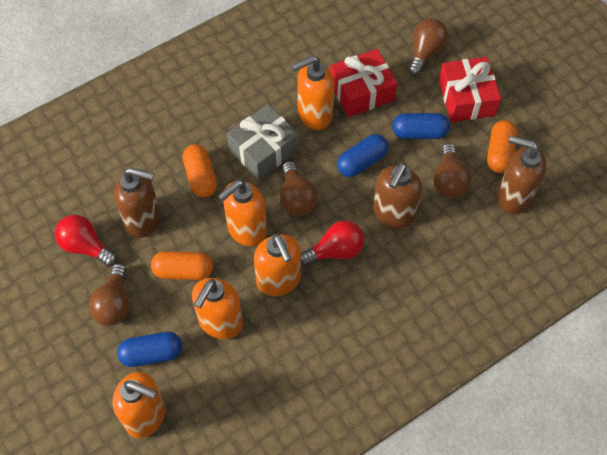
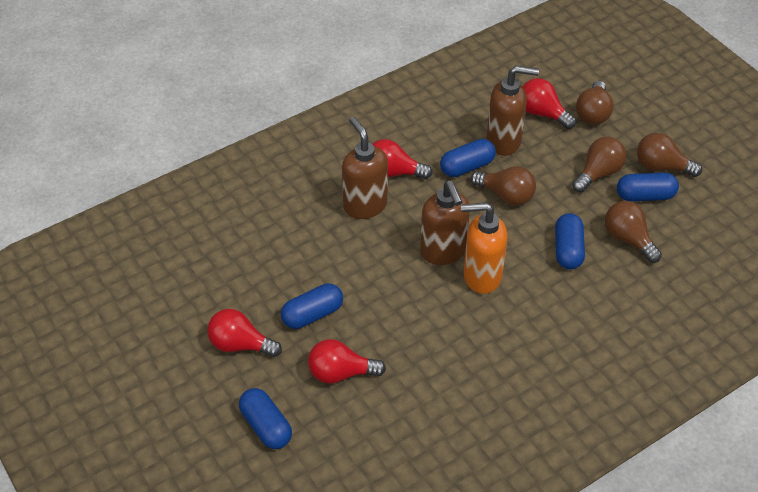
blue capsule: 3 -> 5
brown light bulb: 4 -> 5
grey gift: 1 -> 0
orange capsule: 3 -> 0
orange soap dispenser: 5 -> 1
red gift: 2 -> 0
red light bulb: 2 -> 4

